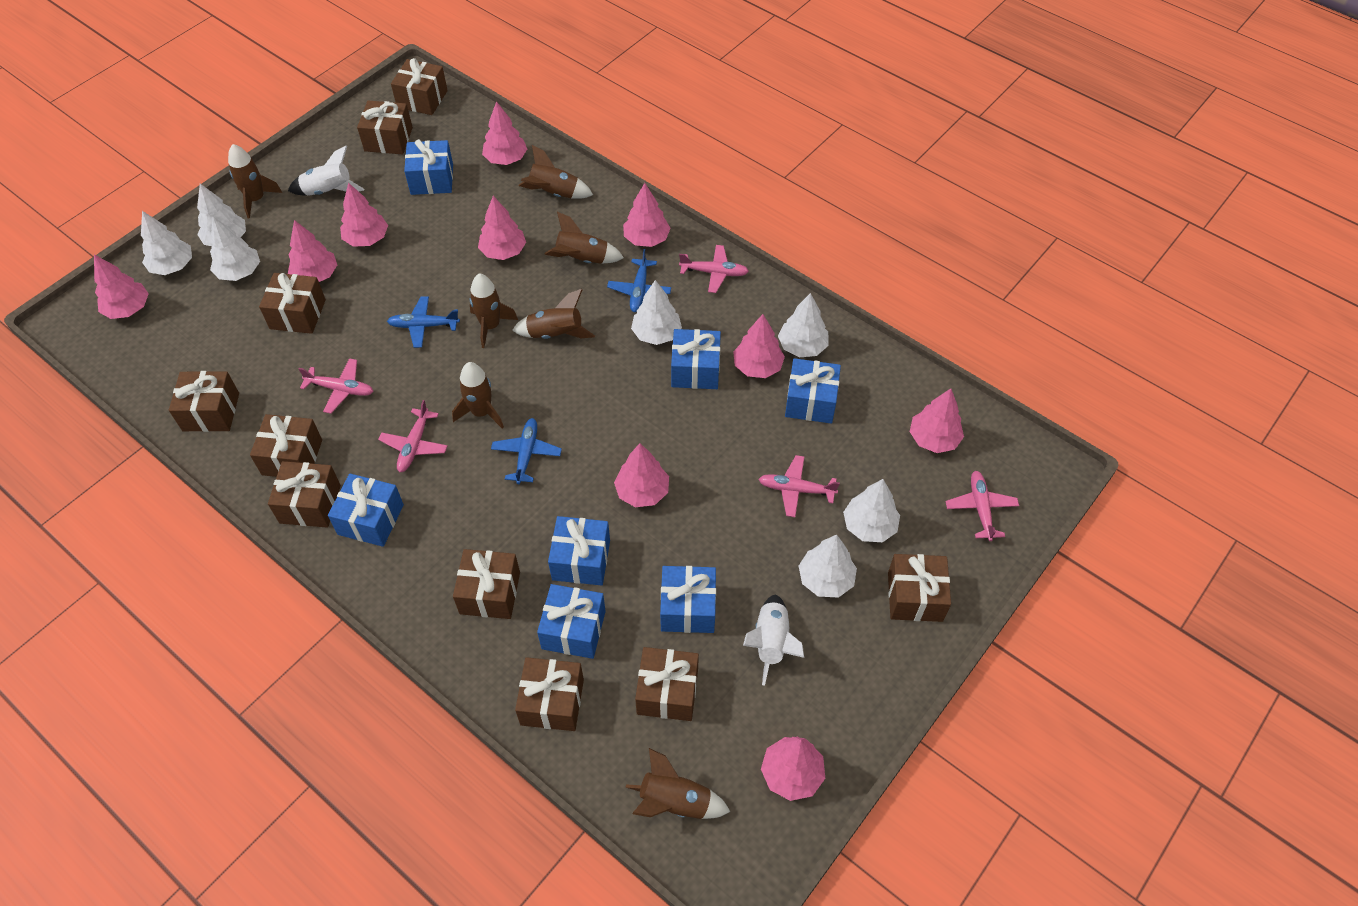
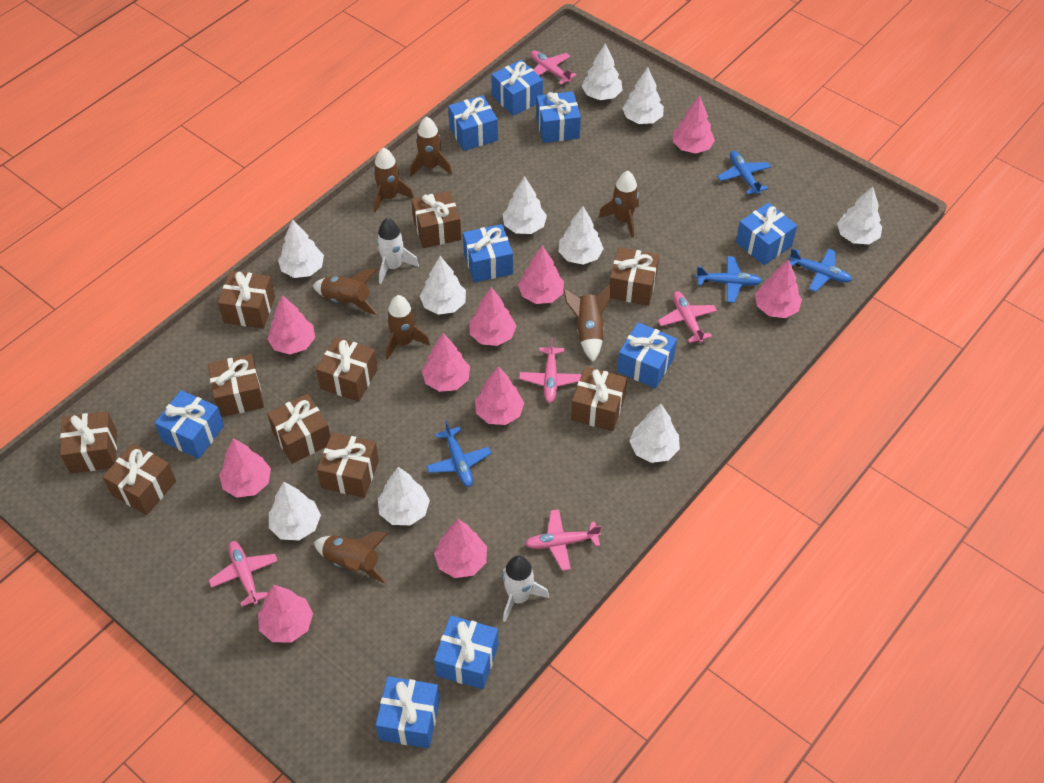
blue gift: 7 -> 9
blue plane: 3 -> 4
white tree: 7 -> 10

